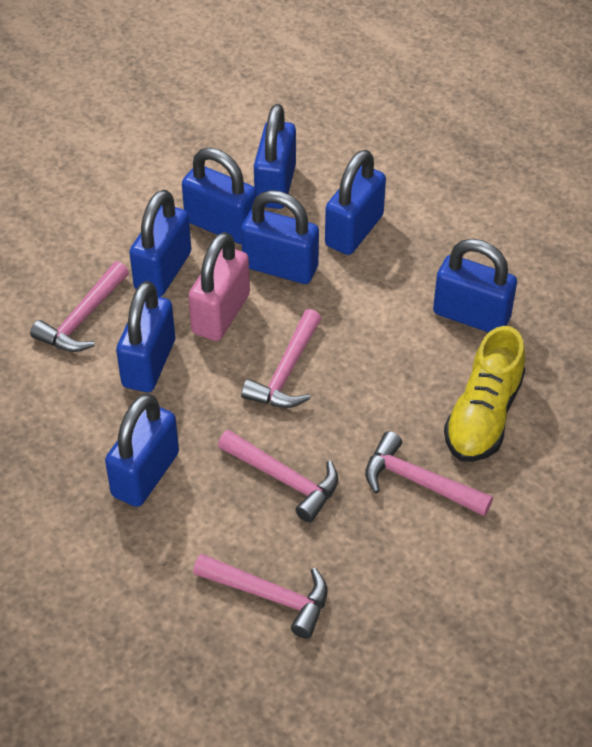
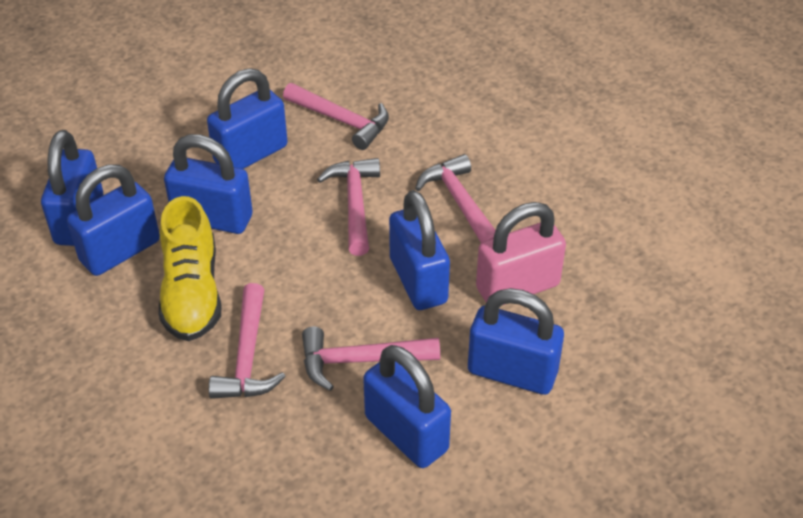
blue padlock: 8 -> 7

